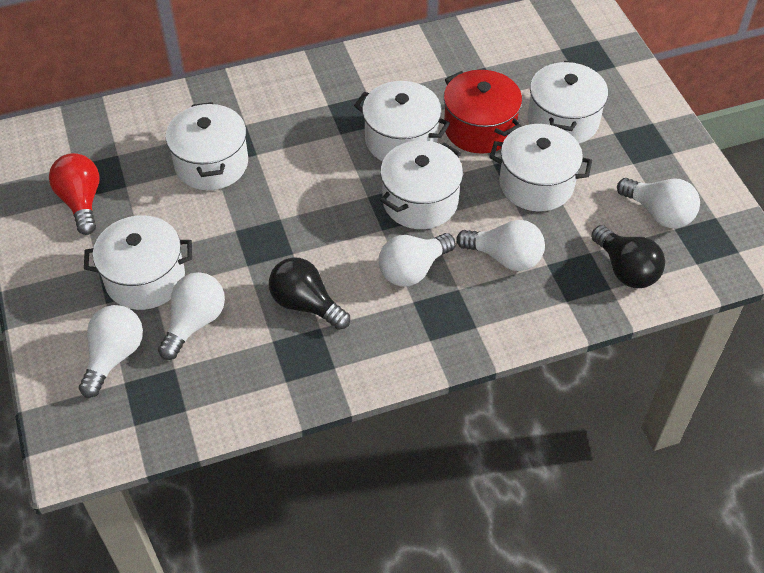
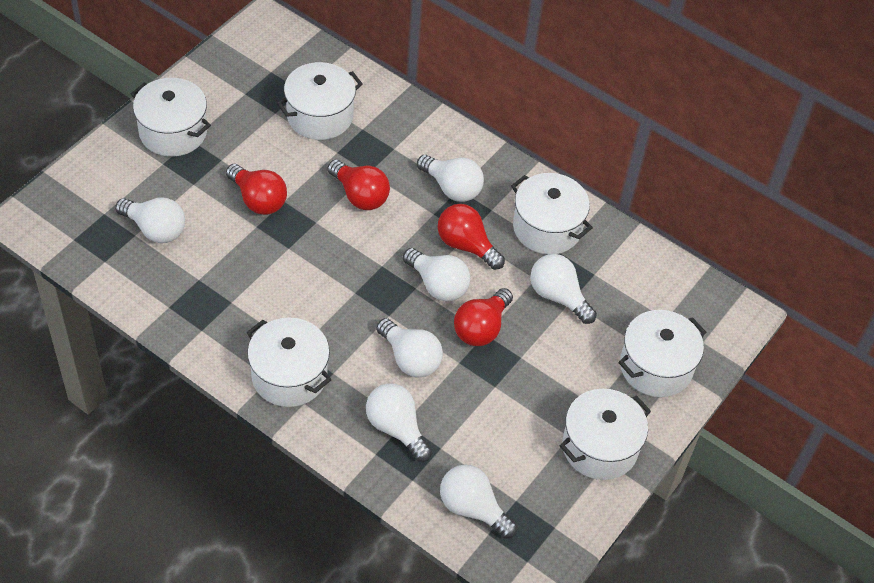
black light bulb: 2 -> 0
red light bulb: 1 -> 4
red pot: 1 -> 0
white light bulb: 5 -> 7

